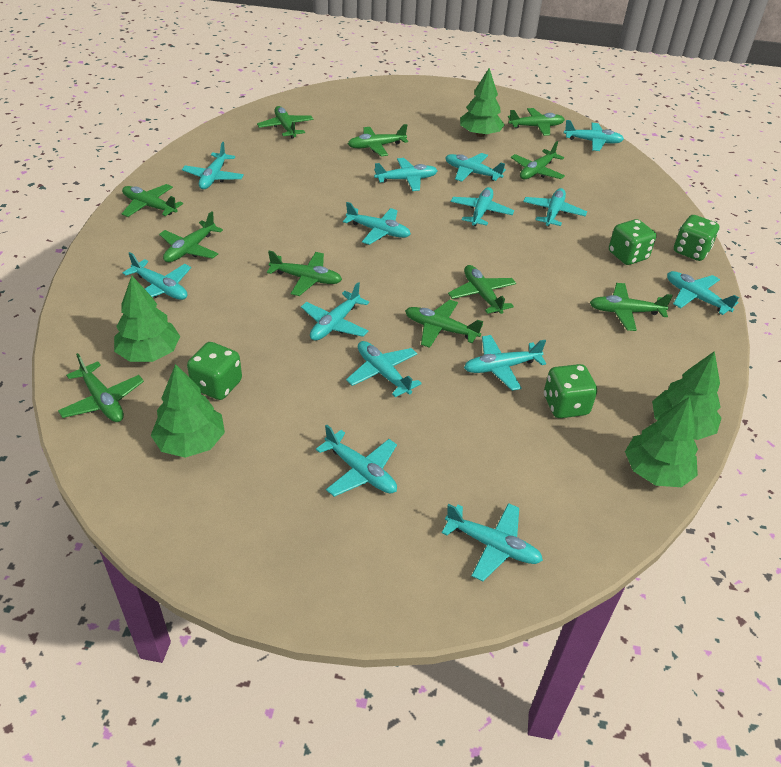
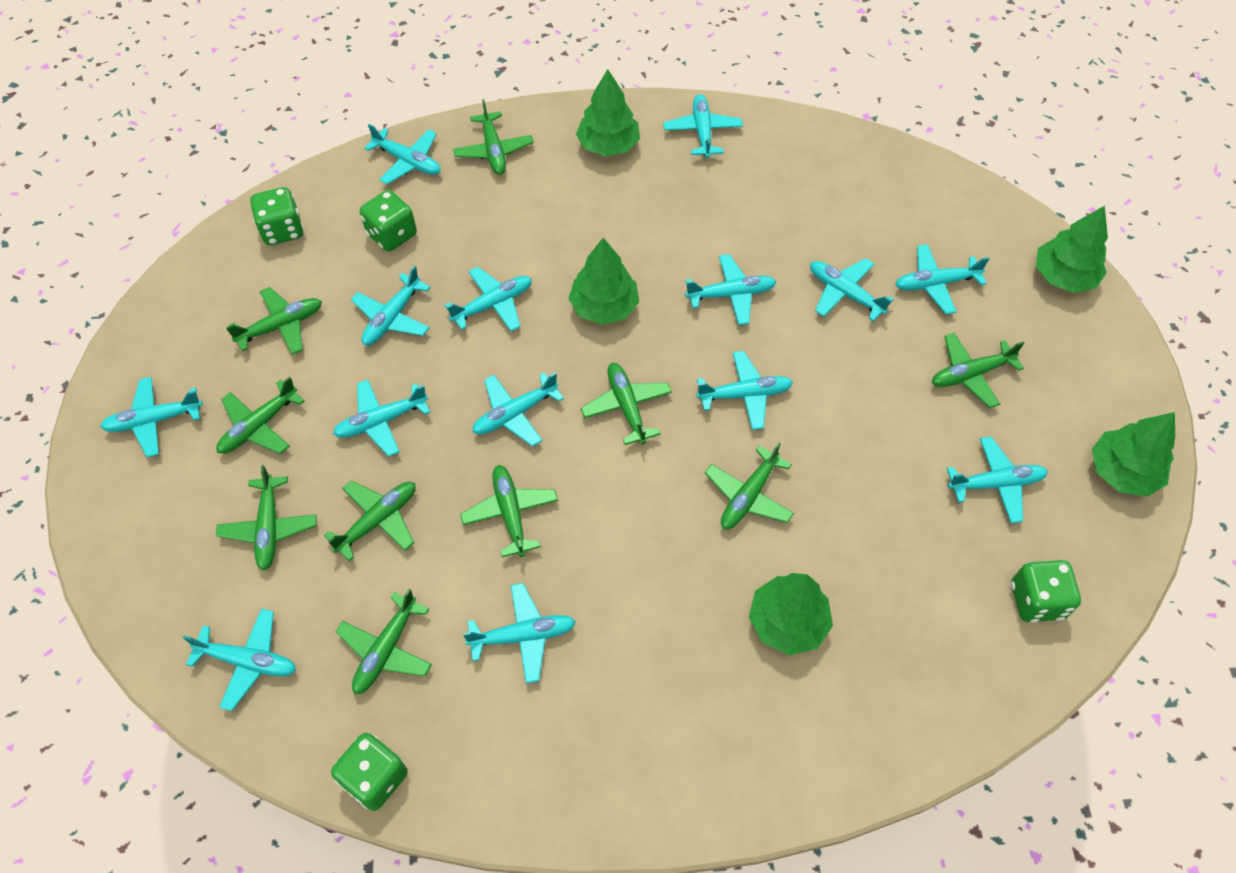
green plane: 11 -> 10

